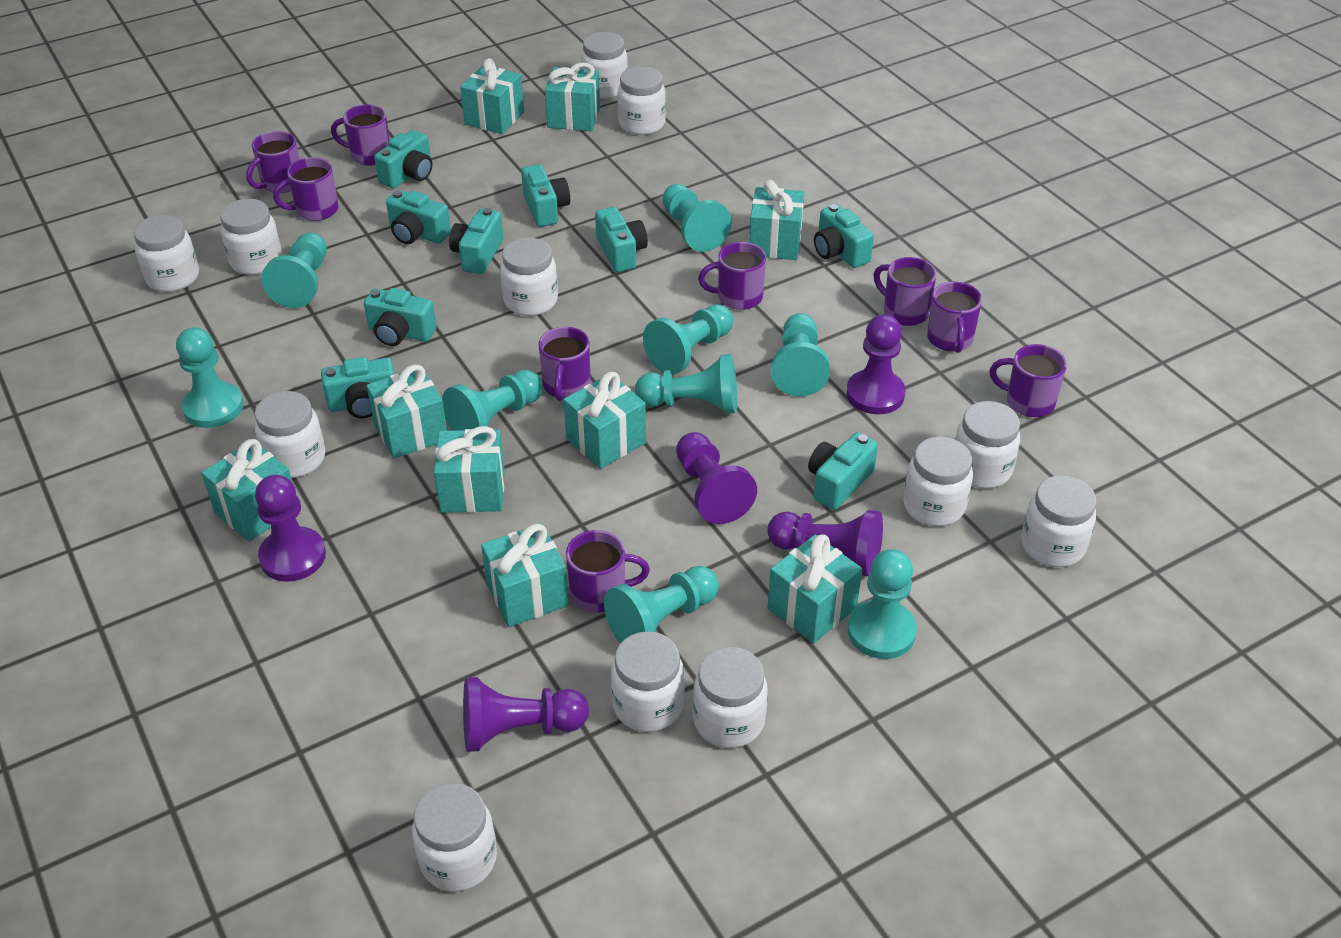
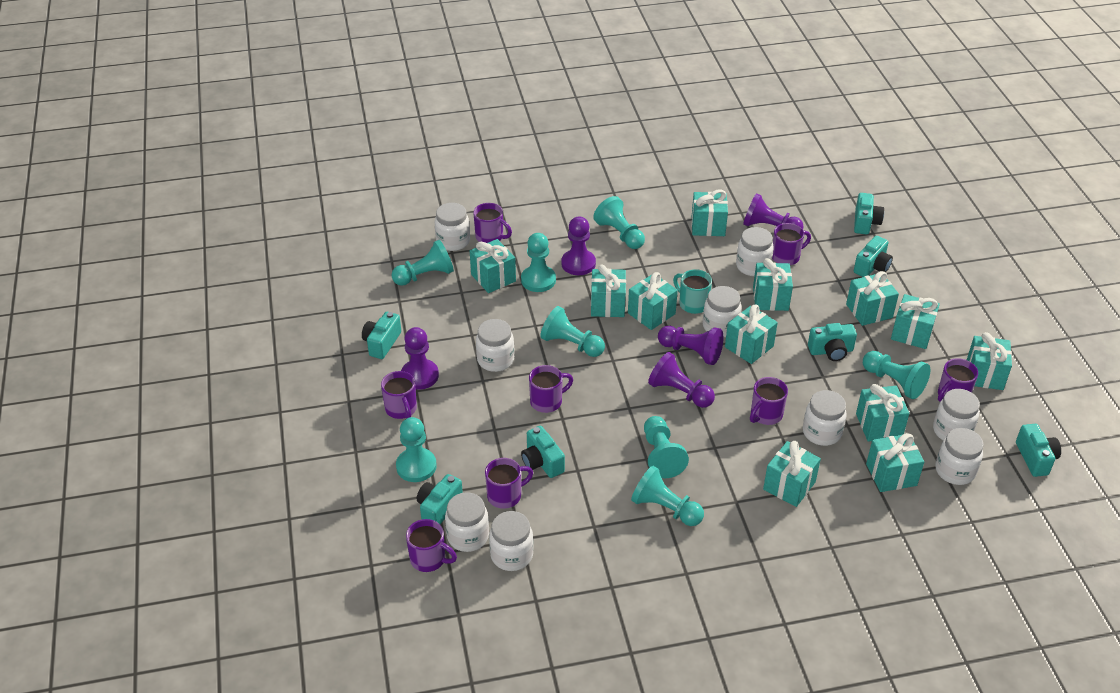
purple mug: 9 -> 8
turquoise camera: 9 -> 7
turquoise gift: 9 -> 12
turquoise mug: 0 -> 1
turquoise pawn: 9 -> 8
white jar: 12 -> 9

